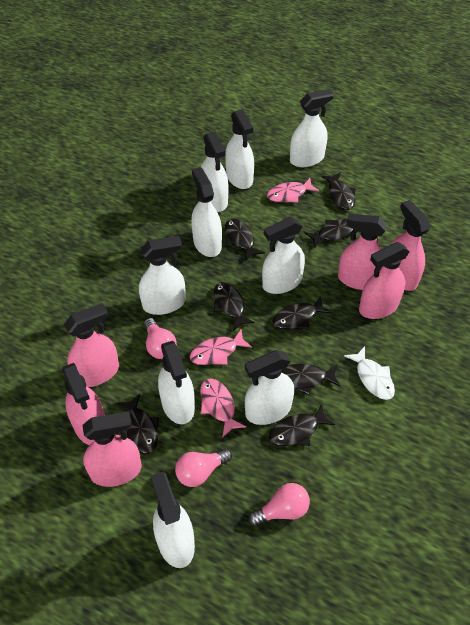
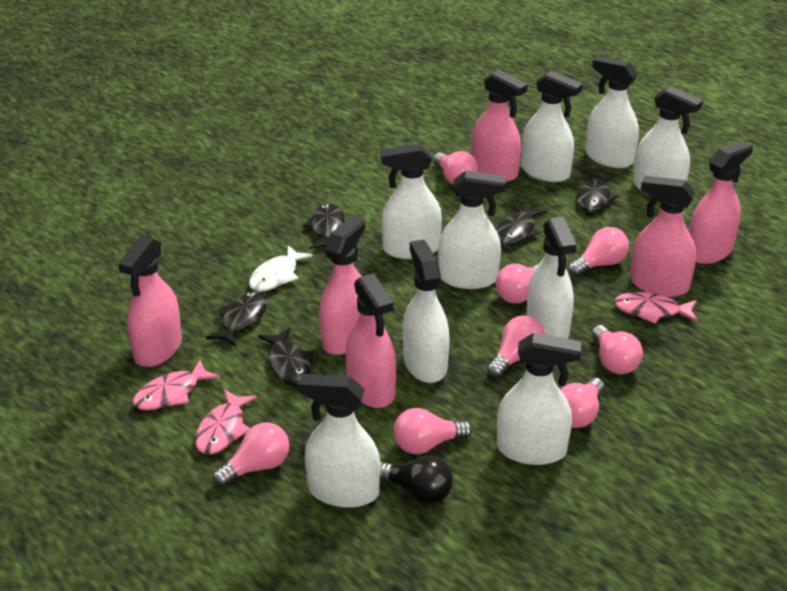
black fish: 8 -> 5
black light bulb: 0 -> 1
pink light bulb: 3 -> 8

